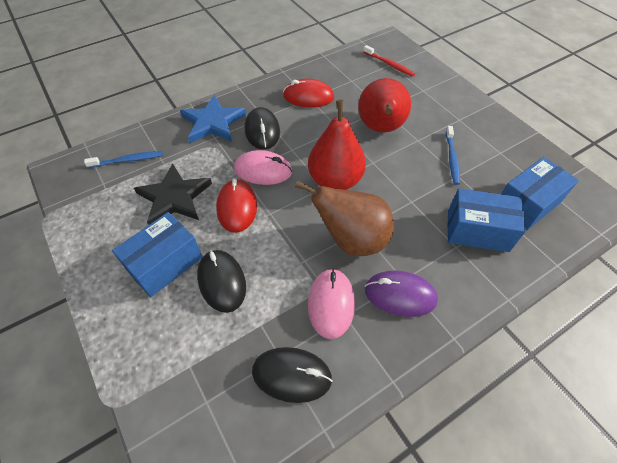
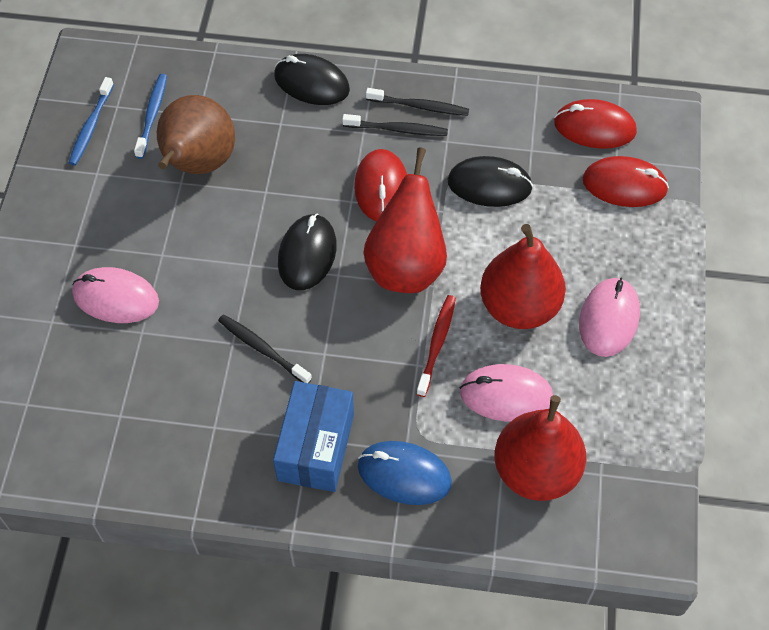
black star: 1 -> 0
black toothbrush: 0 -> 3
blue box: 3 -> 1
blue mouse: 0 -> 1
blue star: 1 -> 0
pink mouse: 2 -> 3
purple mouse: 1 -> 0
red mouse: 2 -> 3
red pear: 2 -> 3

